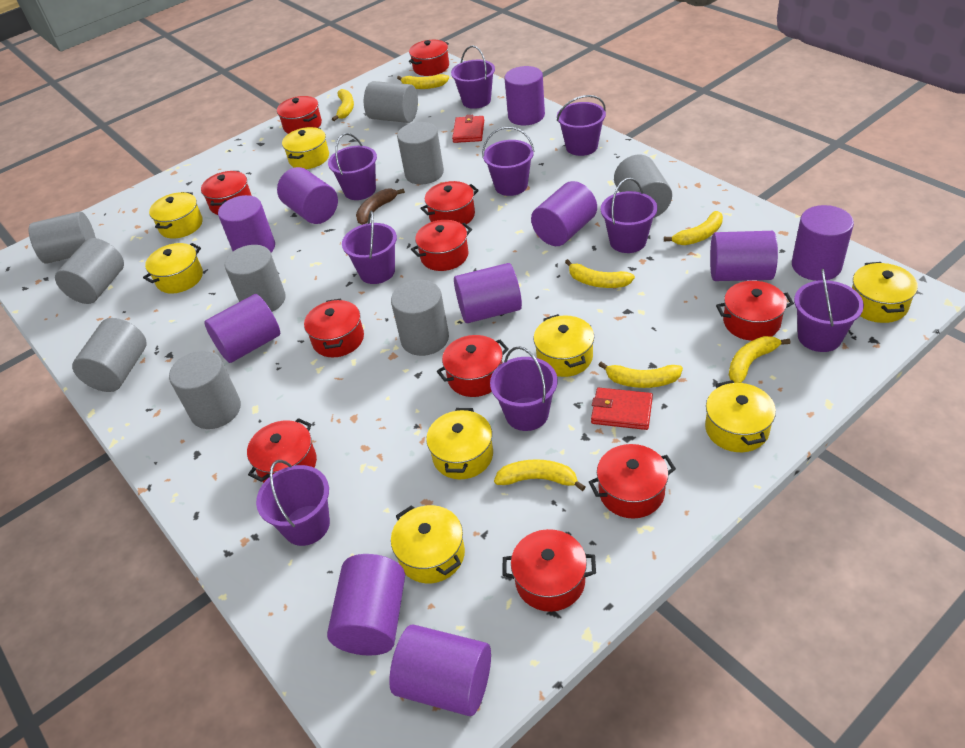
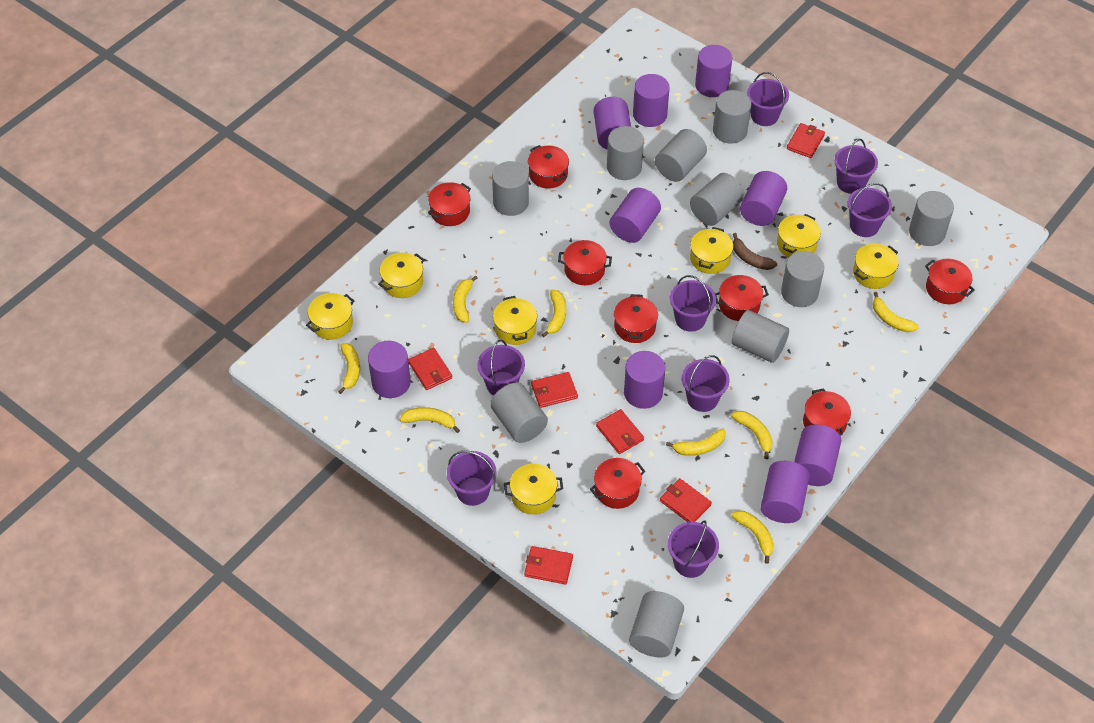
grey cylinder: 9 -> 10
purple bucket: 9 -> 8
purple cylinder: 10 -> 9
red pot: 11 -> 8
red wallet: 2 -> 6
yellow banana: 7 -> 8
yellow pot: 8 -> 7

